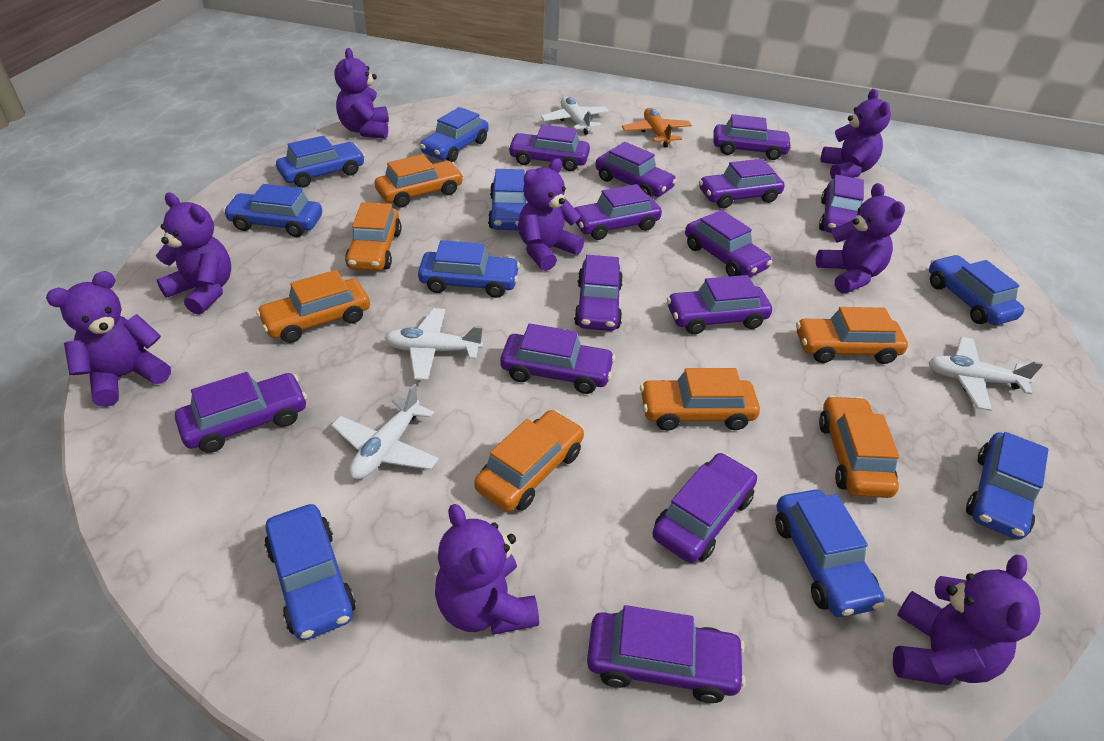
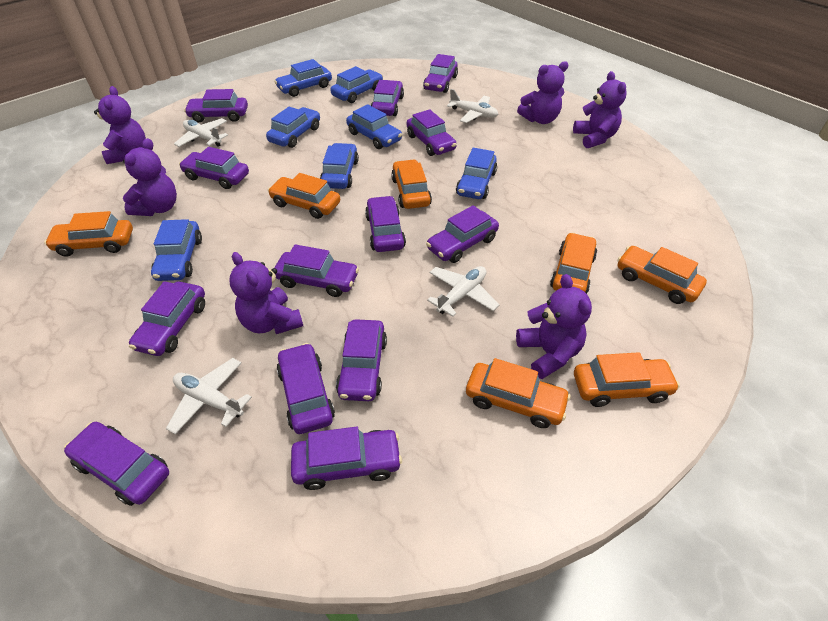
blue car: 9 -> 7
orange plane: 1 -> 0
purple teddy bear: 8 -> 6

